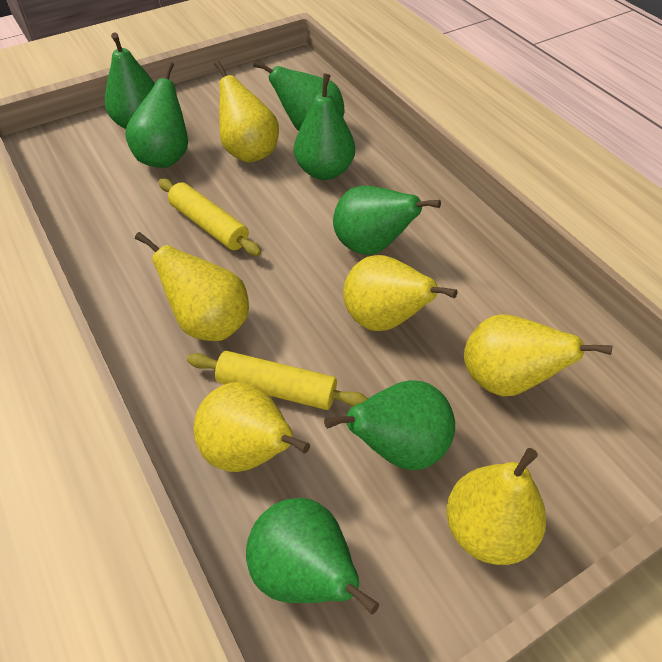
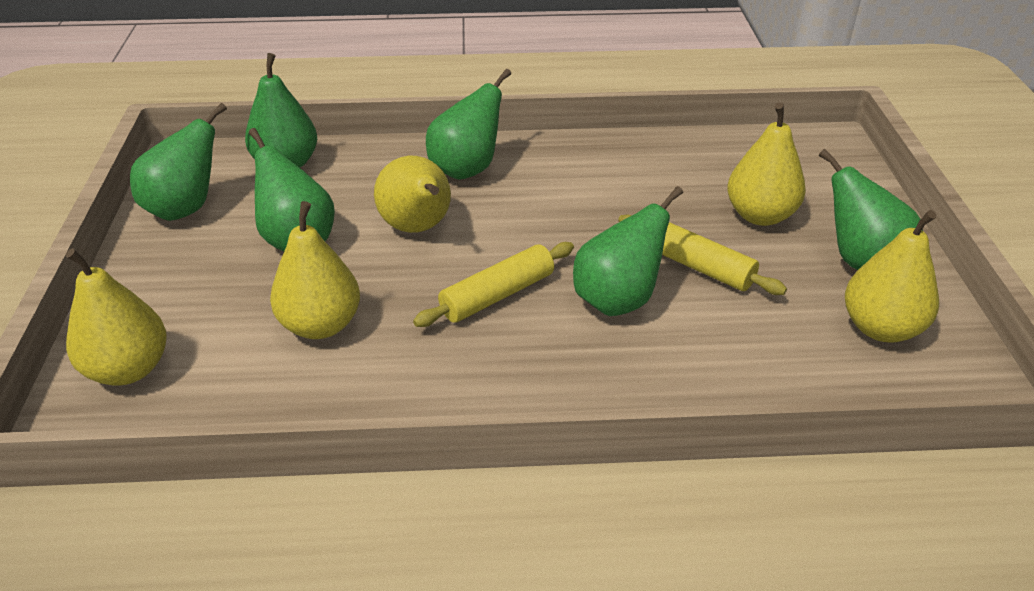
green pear: 7 -> 6
yellow pear: 6 -> 5

